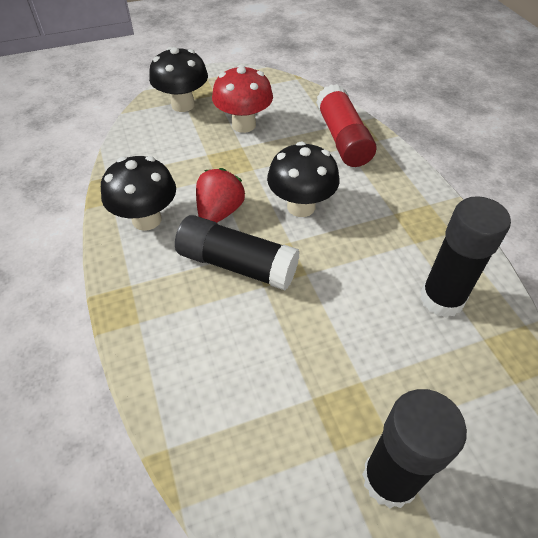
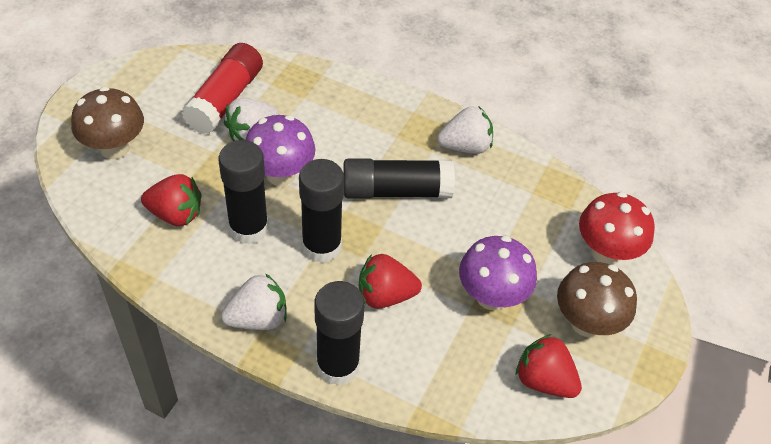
black glue stick: 3 -> 4
black mushroom: 3 -> 0
brown mushroom: 0 -> 2
purple mushroom: 0 -> 2
red strawberry: 1 -> 3
white strawberry: 0 -> 3

